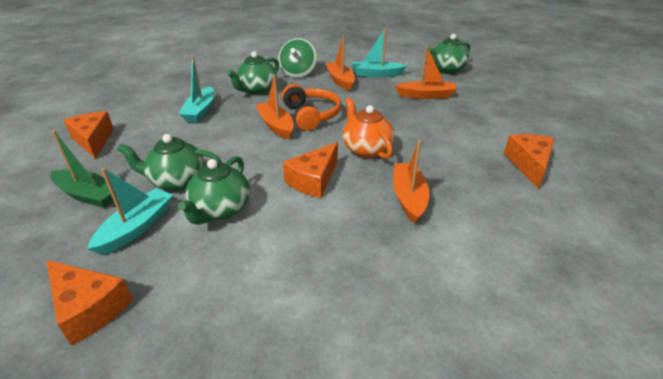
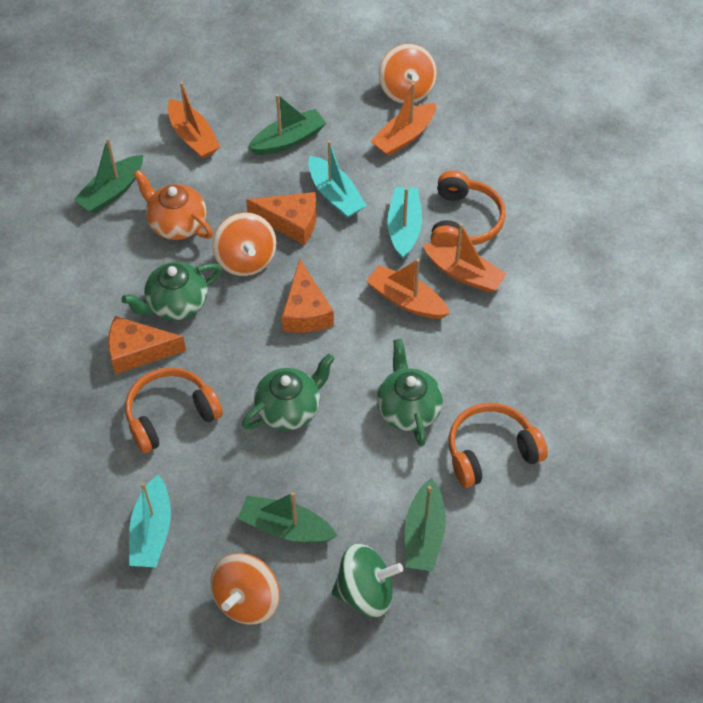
green boat: 1 -> 4
green teapot: 4 -> 3
orange cheese: 4 -> 3
orange headphones: 1 -> 3
orange spinning top: 0 -> 3

